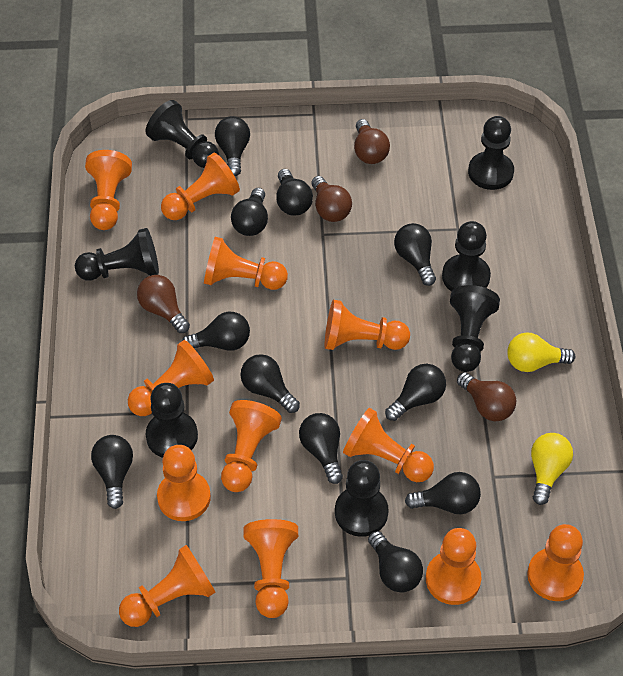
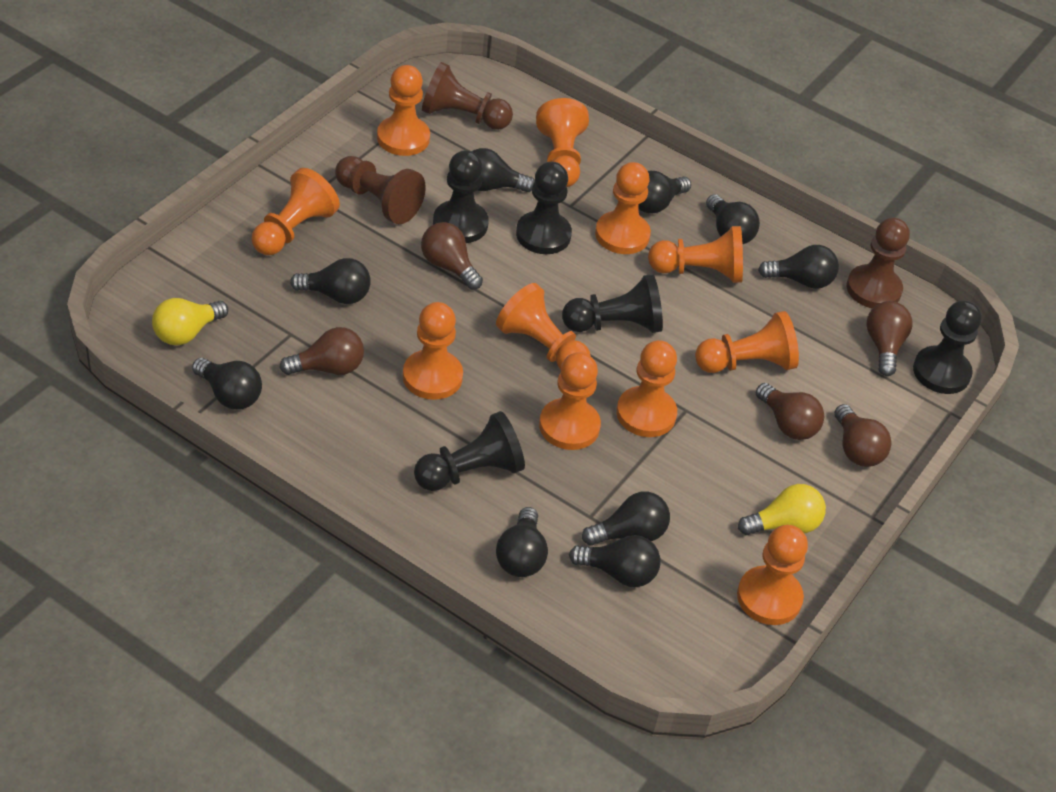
black light bulb: 11 -> 9
black pawn: 7 -> 5
brown light bulb: 4 -> 5
brown pawn: 0 -> 3
orange pawn: 12 -> 11

